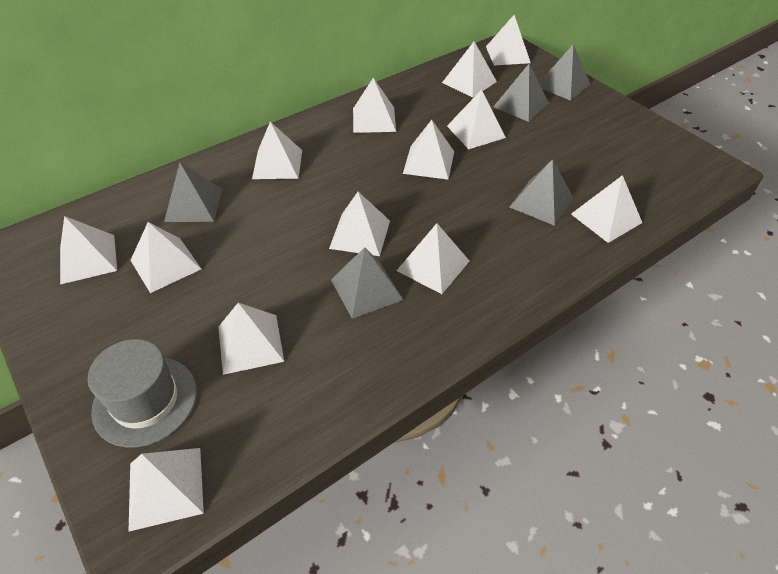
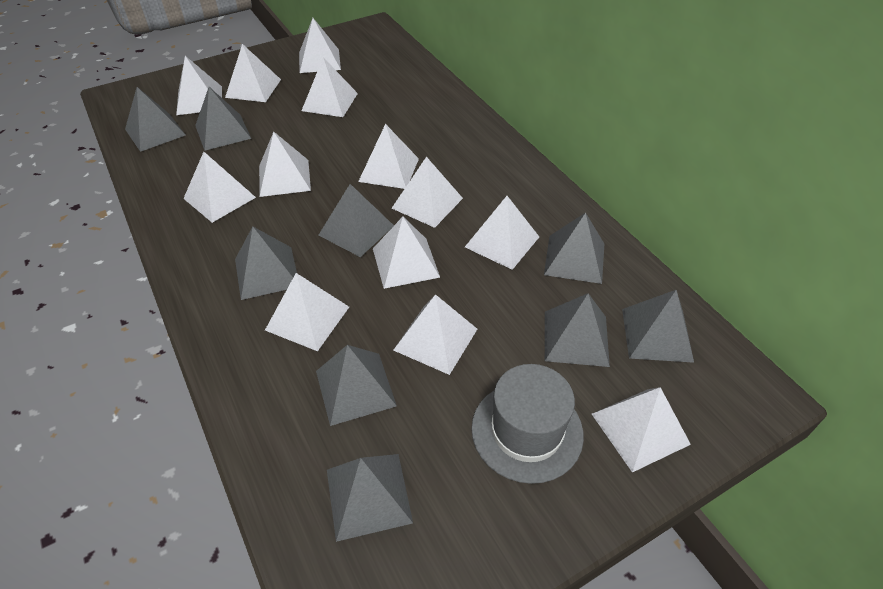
grey pyramid: 5 -> 9

